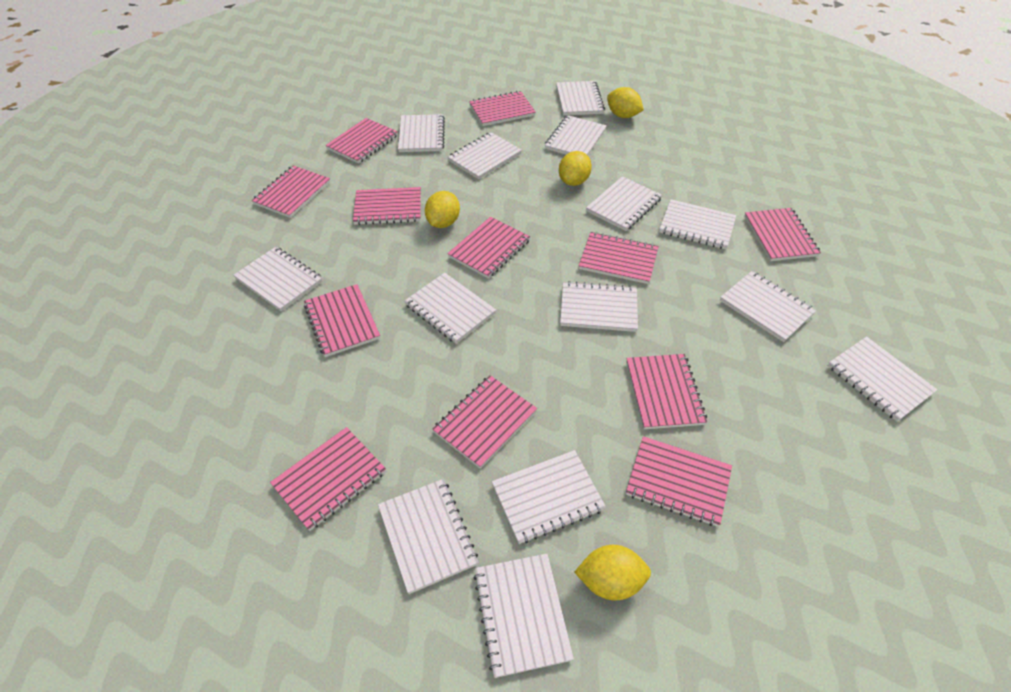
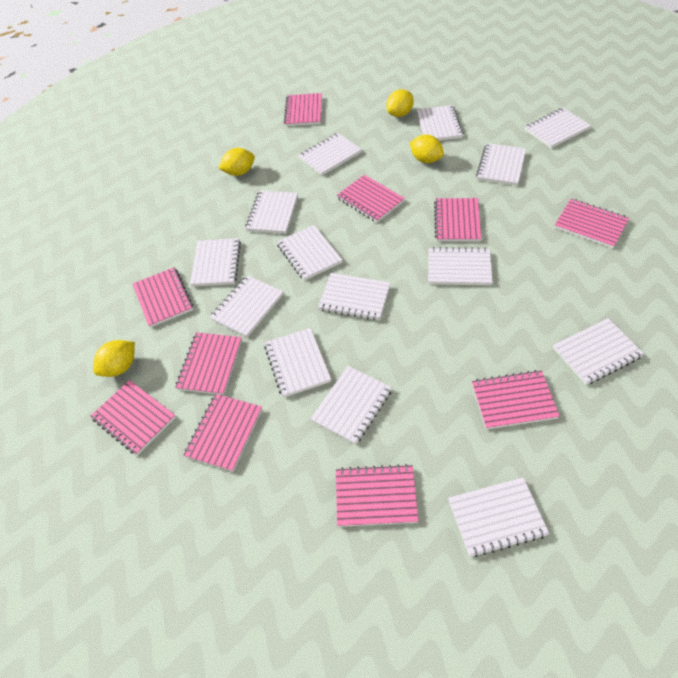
pink notebook: 12 -> 10

